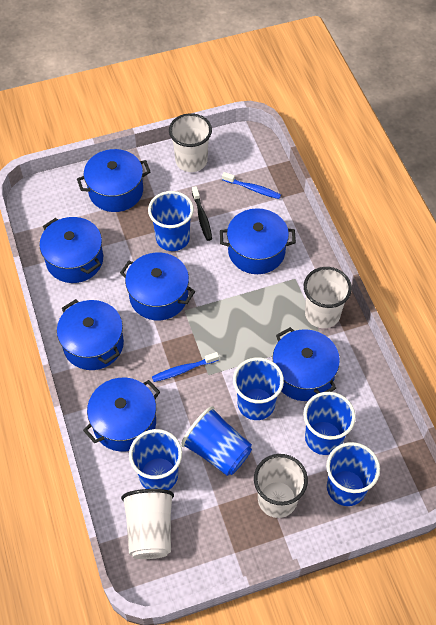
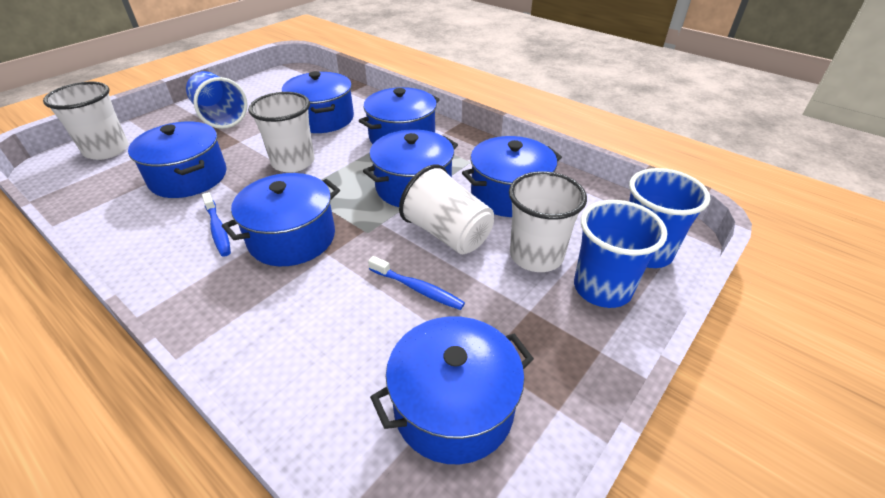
black toothbrush: 1 -> 0
blue cup: 6 -> 3

